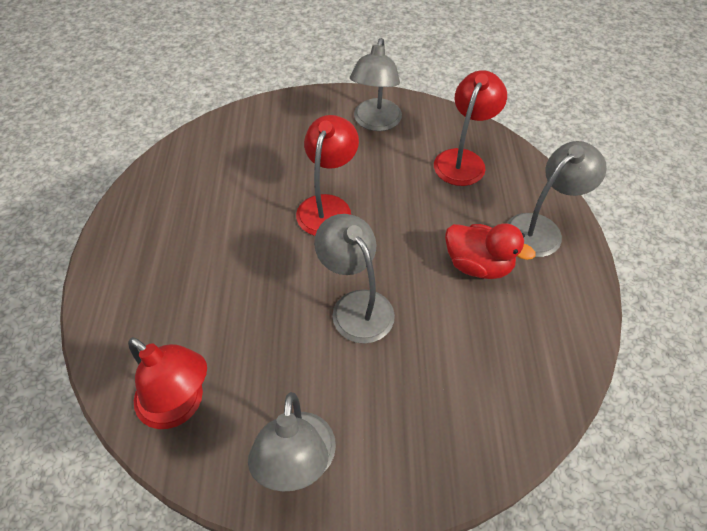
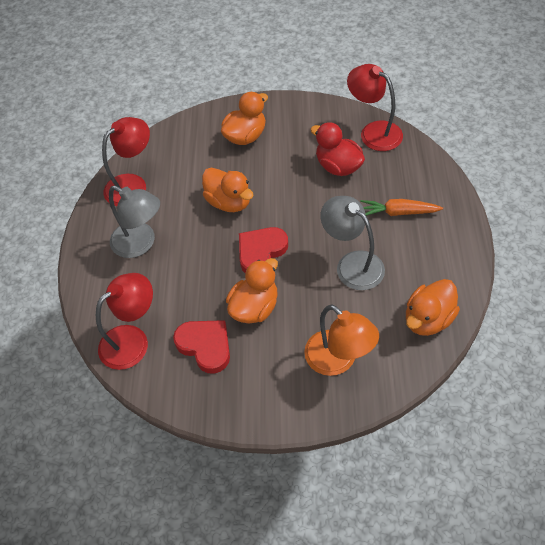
grey lamp: 4 -> 2
orange carrot: 0 -> 1
orange duck: 0 -> 4
orange lamp: 0 -> 1
red heart: 0 -> 2

